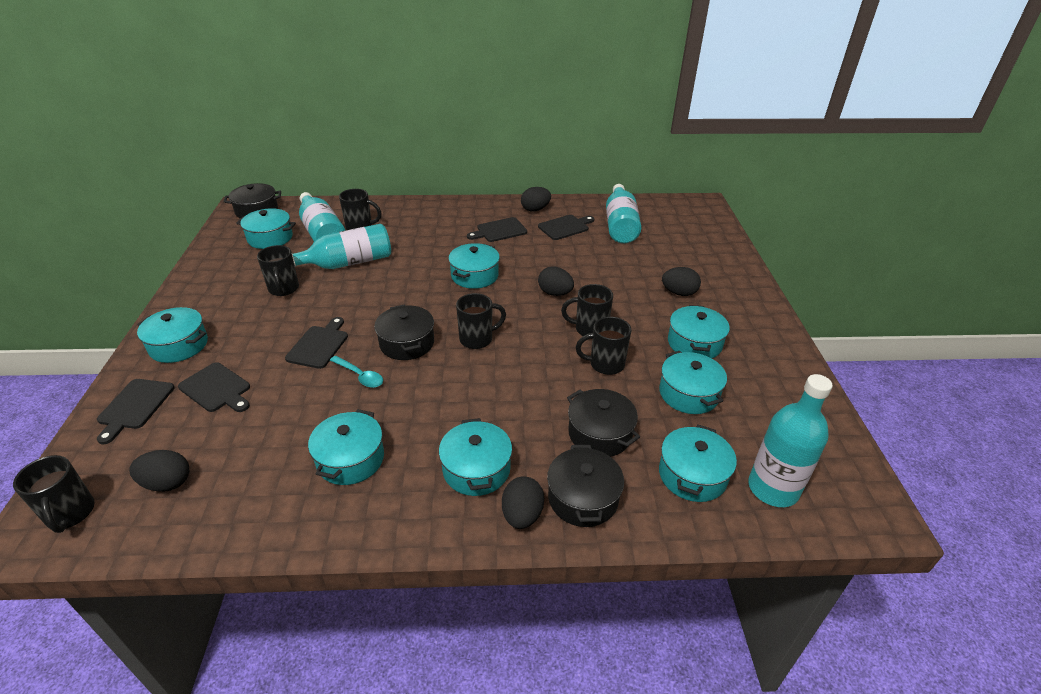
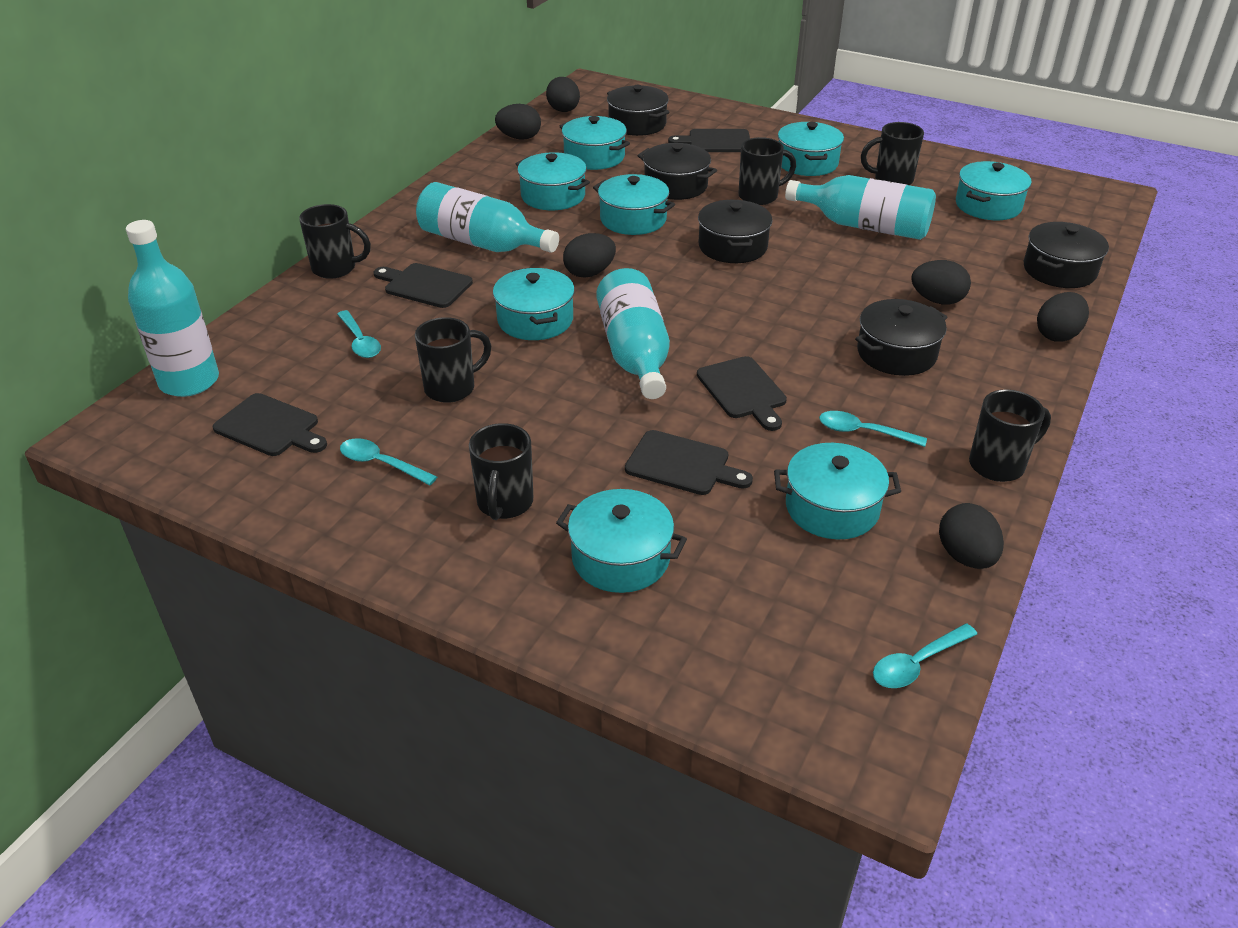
black egg: 5 -> 6
black pot: 4 -> 5
turquoise spoon: 1 -> 4

